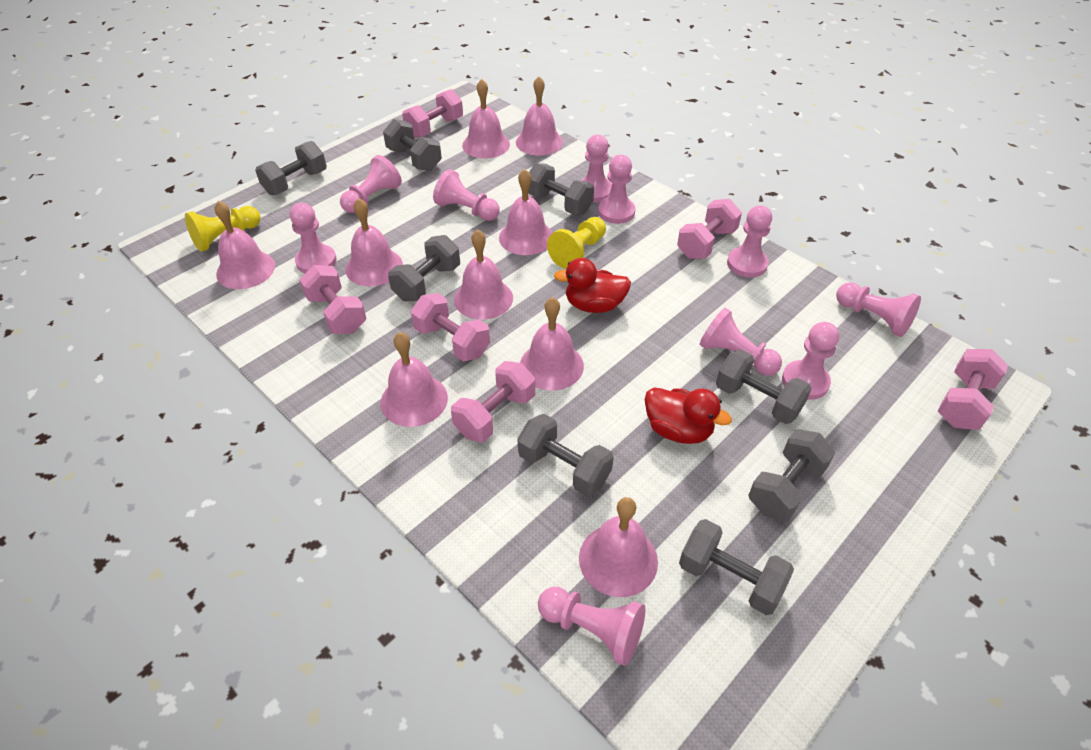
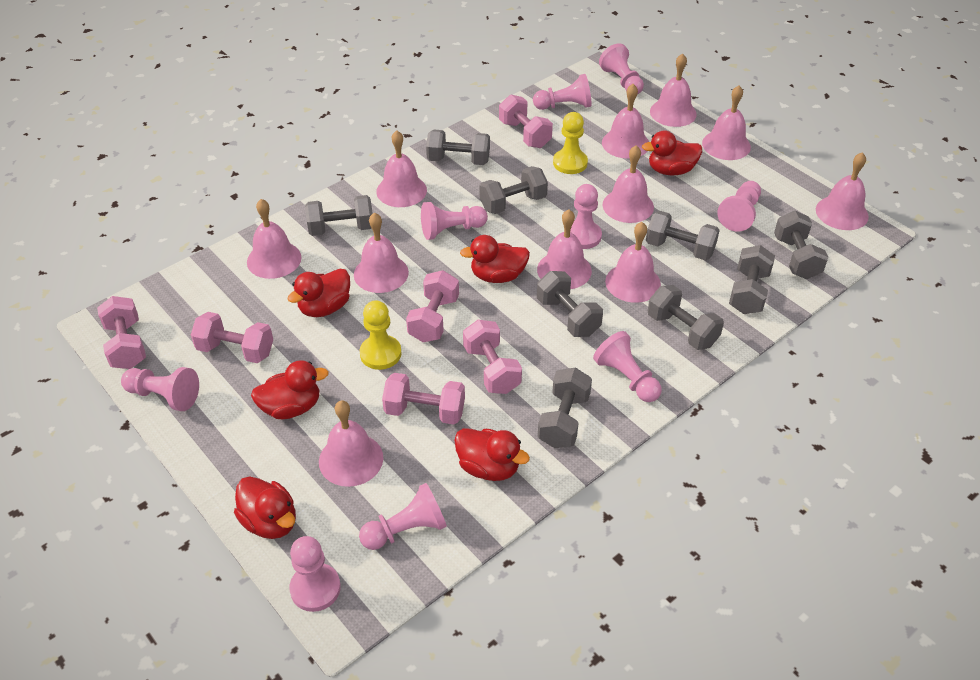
grey dumbbell: 8 -> 9
pink bell: 9 -> 11
pink pawn: 10 -> 9
red duck: 2 -> 6

